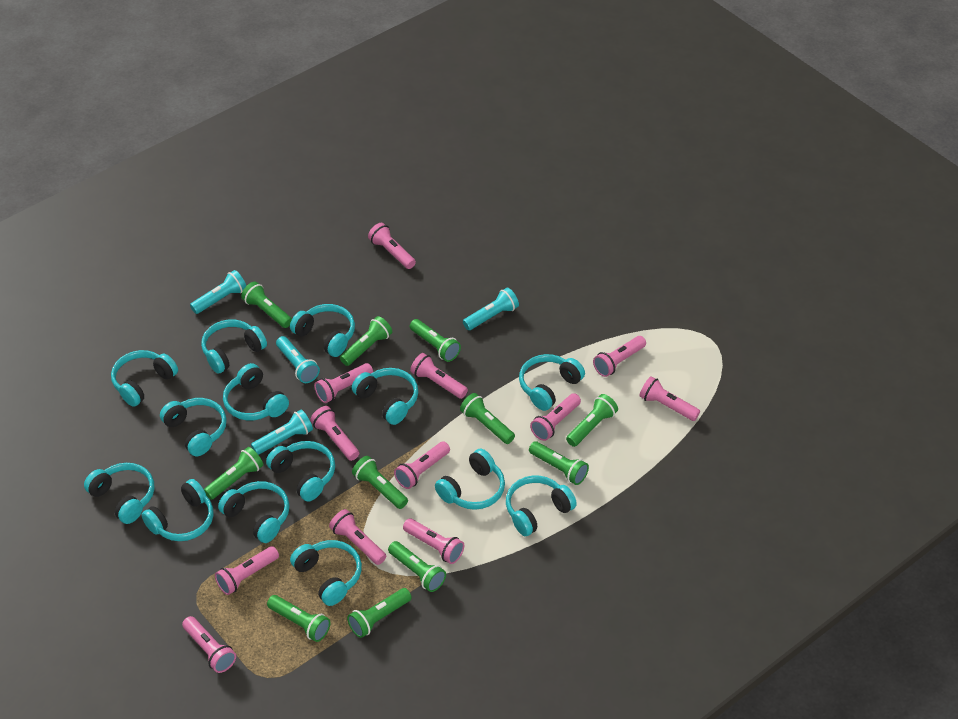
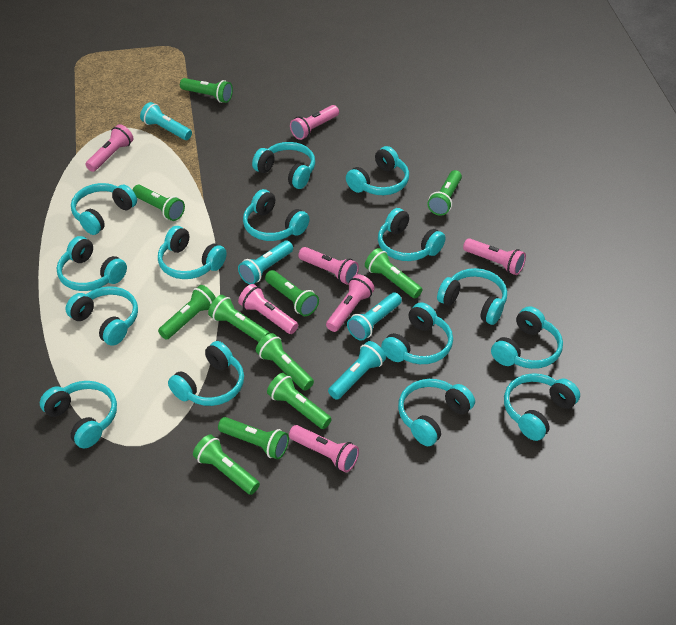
pink flashlight: 12 -> 7
turquoise headphones: 14 -> 15

